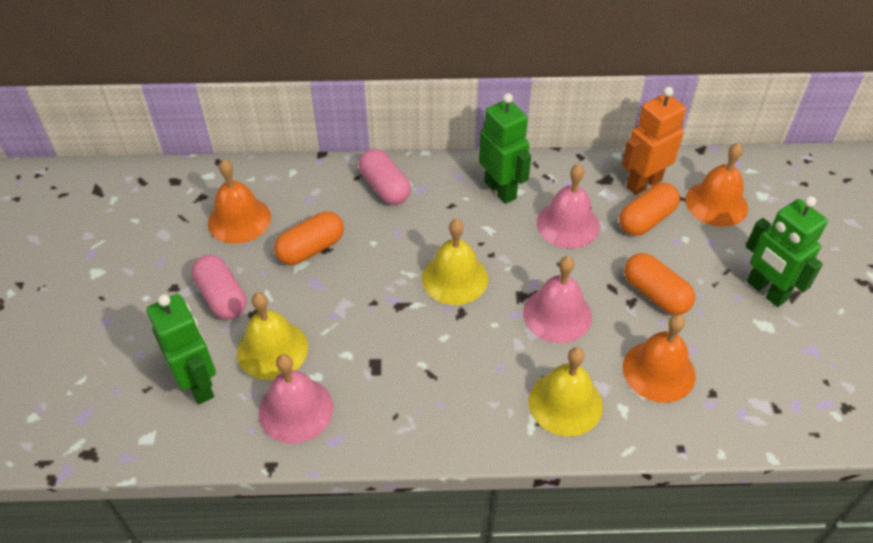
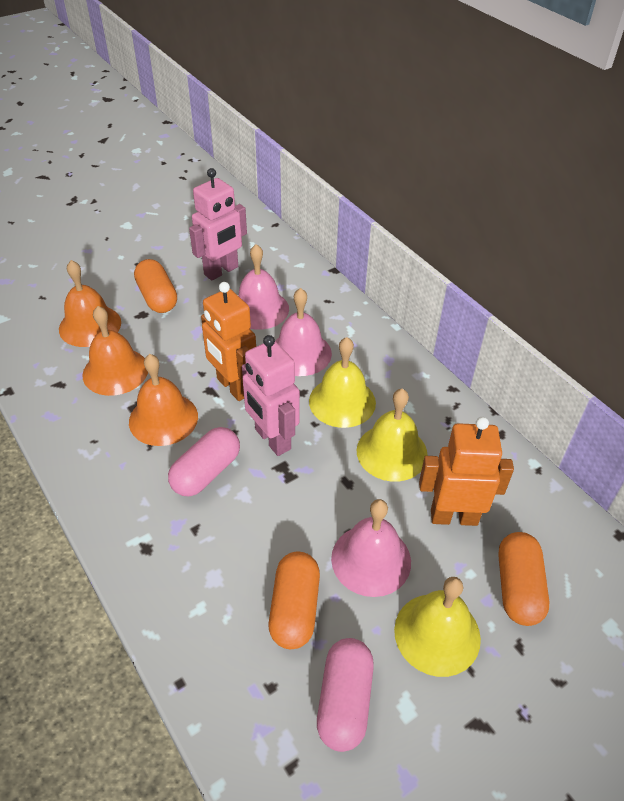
green robot: 3 -> 0
orange robot: 1 -> 2
pink robot: 0 -> 2

